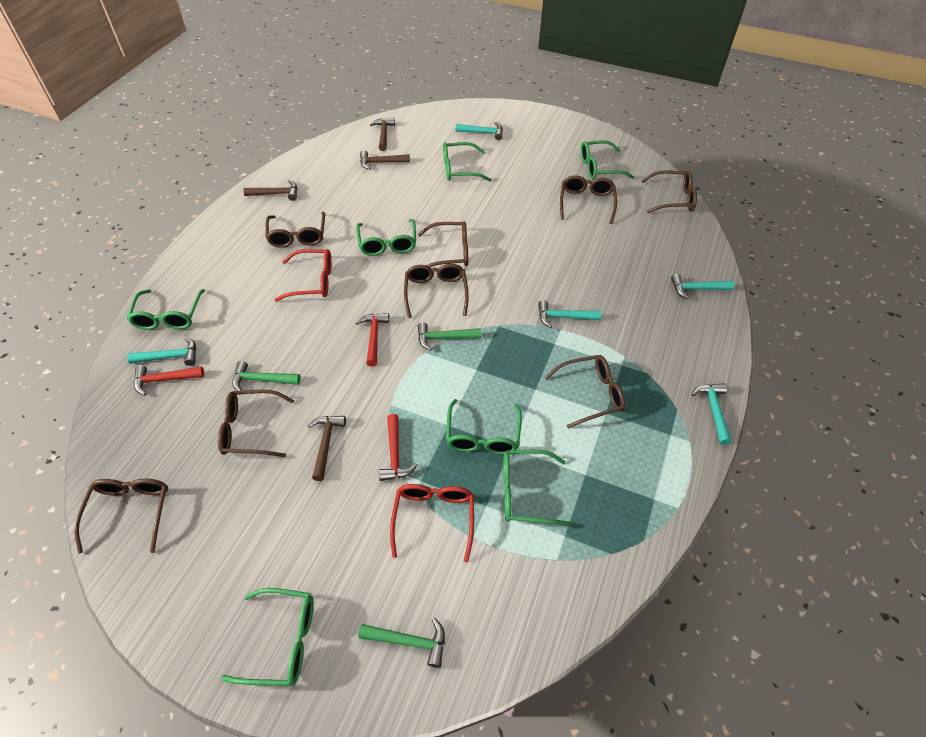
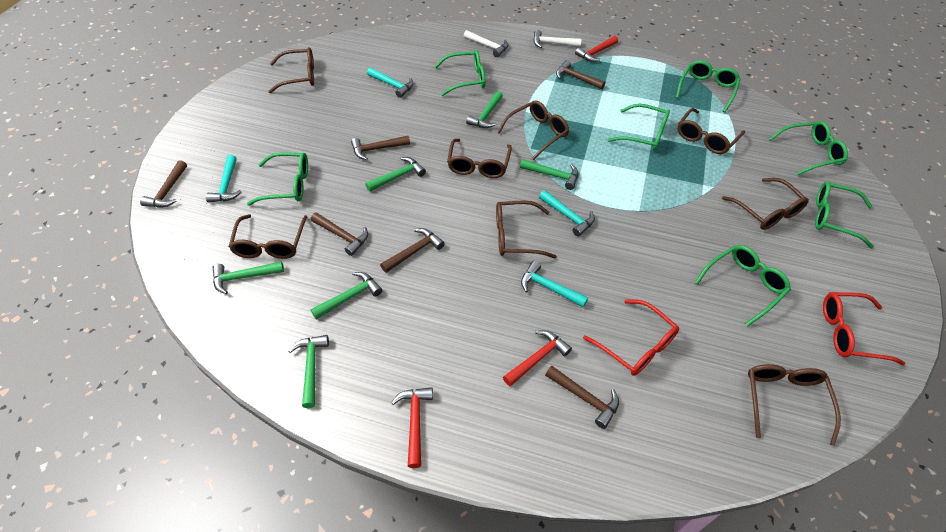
brown hammer: 4 -> 6
green hammer: 3 -> 6
turquoise hammer: 5 -> 4
white hammer: 0 -> 2

